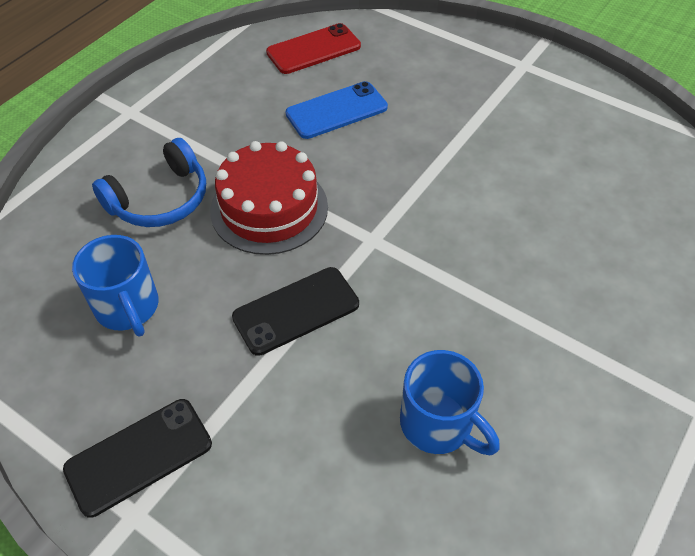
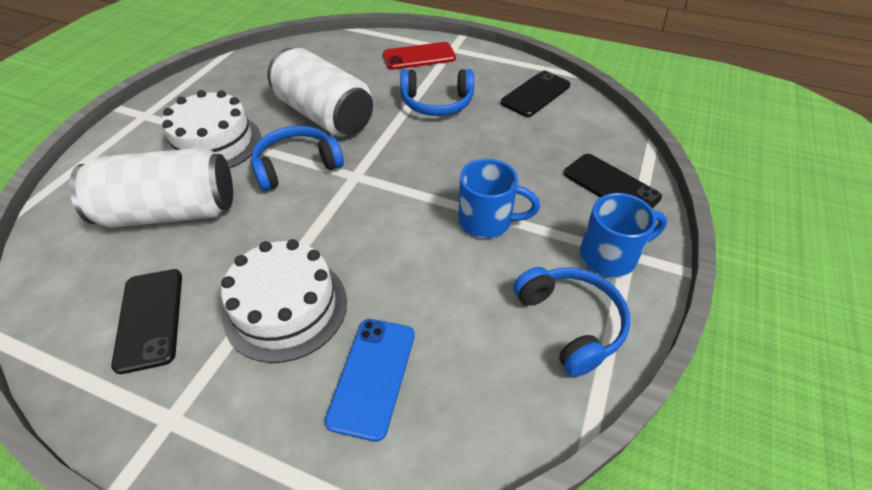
black phone: 2 -> 3
blue headphones: 1 -> 3
red cake: 1 -> 0
white cake: 0 -> 2
white can: 0 -> 2

